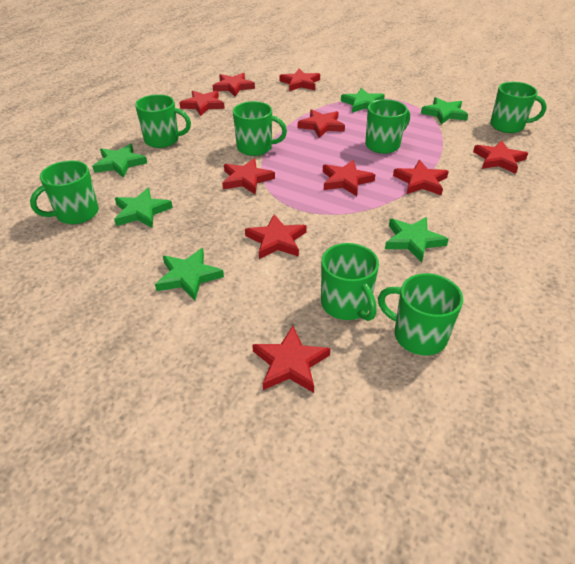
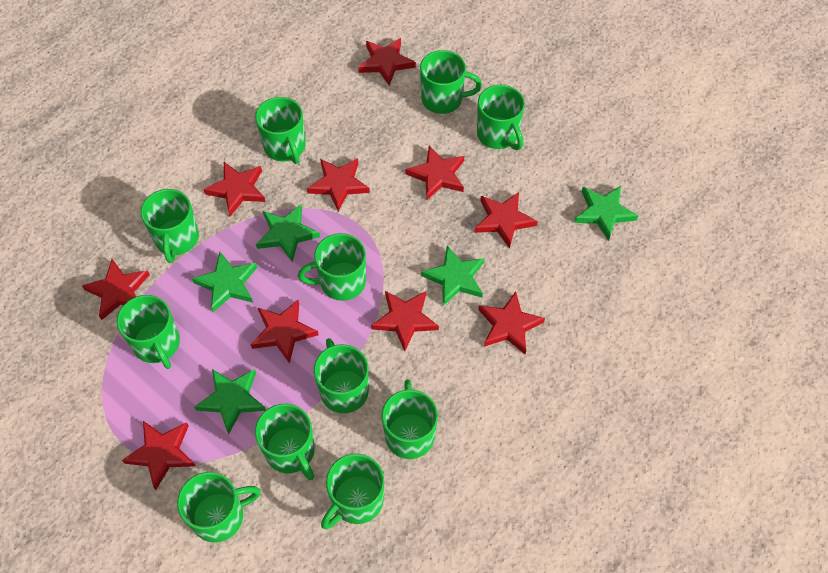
green mug: 7 -> 11
green star: 6 -> 5

